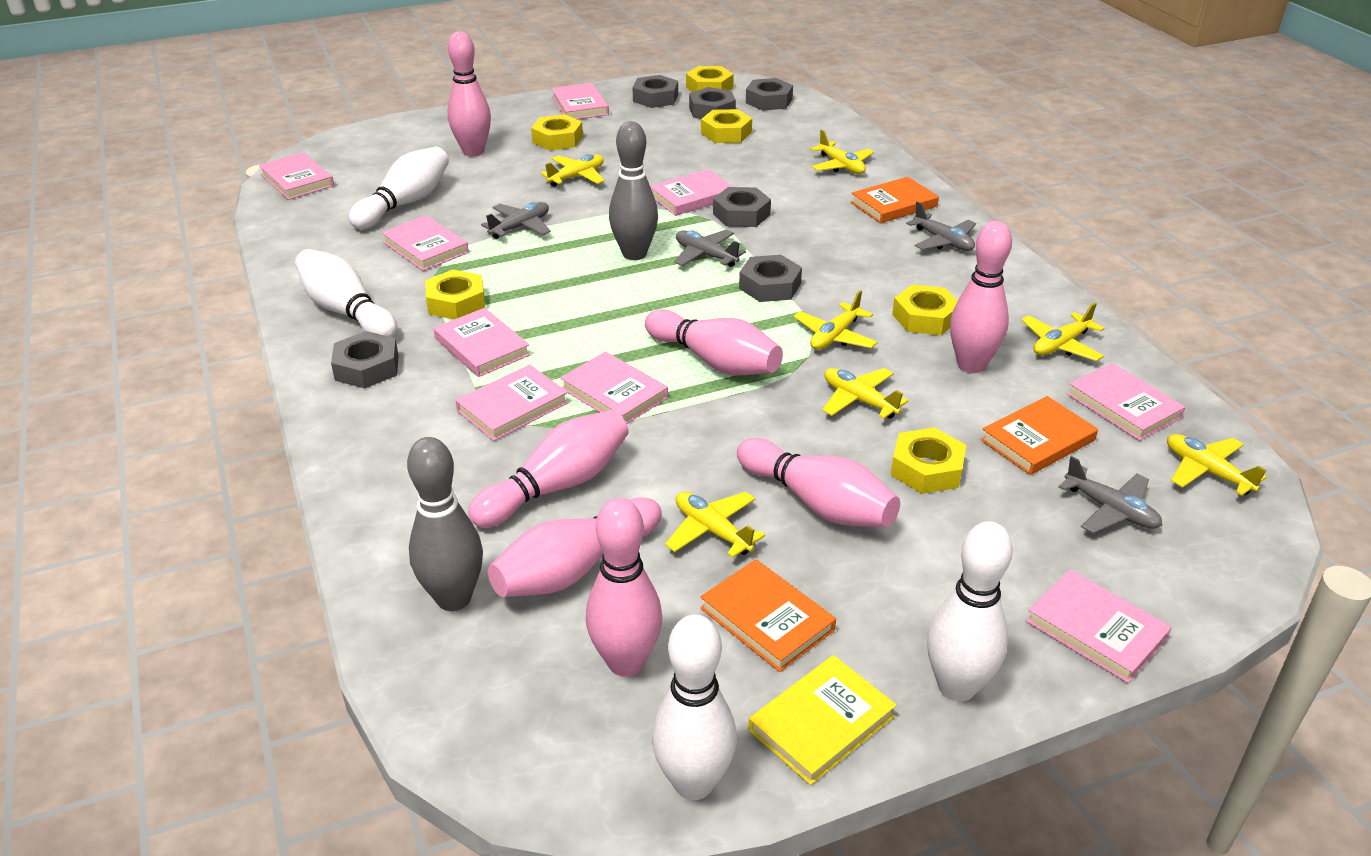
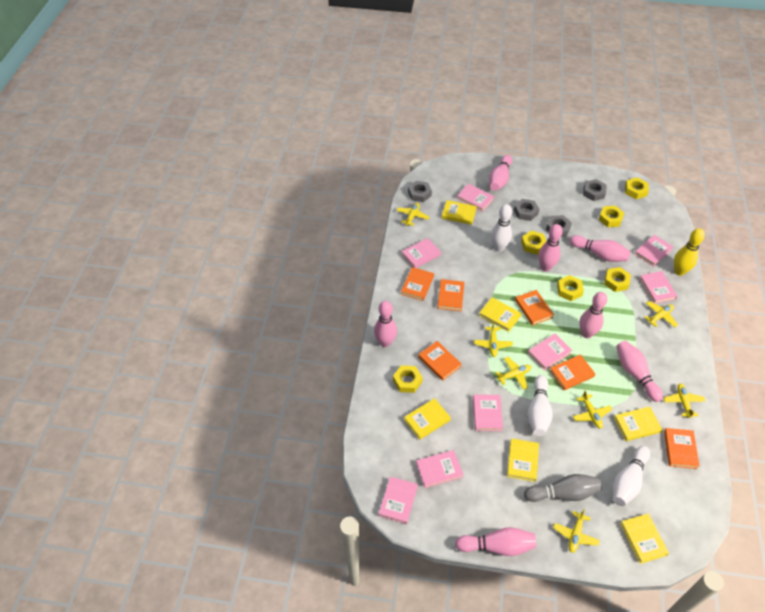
grey bowling pin: 2 -> 1
grey nut: 6 -> 4
grey plane: 4 -> 0
orange book: 3 -> 6
pink book: 9 -> 8
white bowling pin: 4 -> 3
yellow book: 1 -> 6
yellow bowling pin: 0 -> 1

